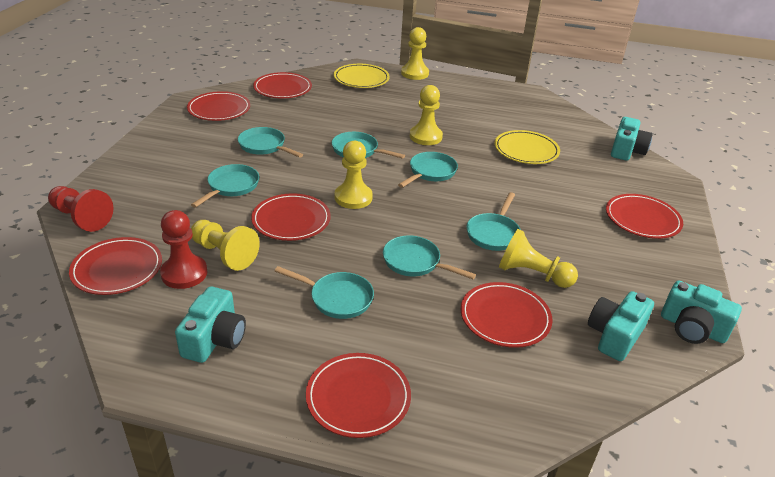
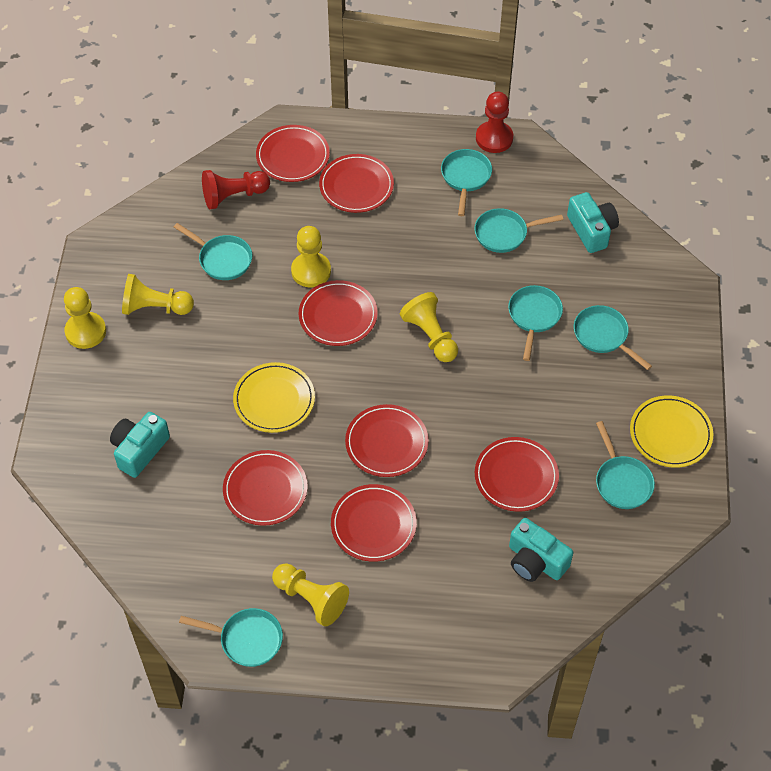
turquoise camera: 4 -> 3

